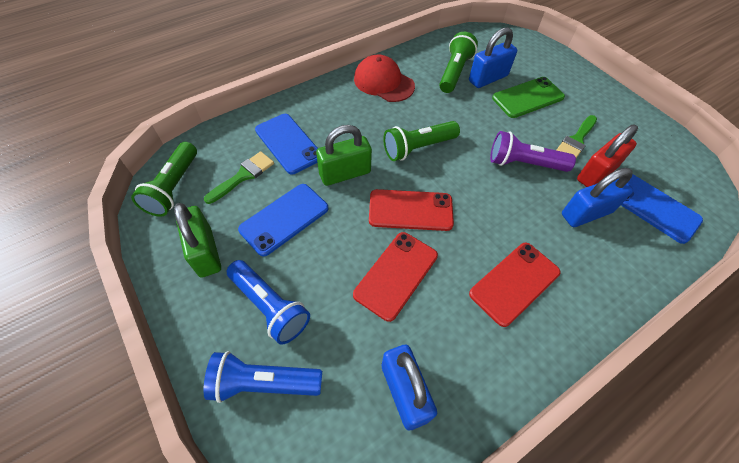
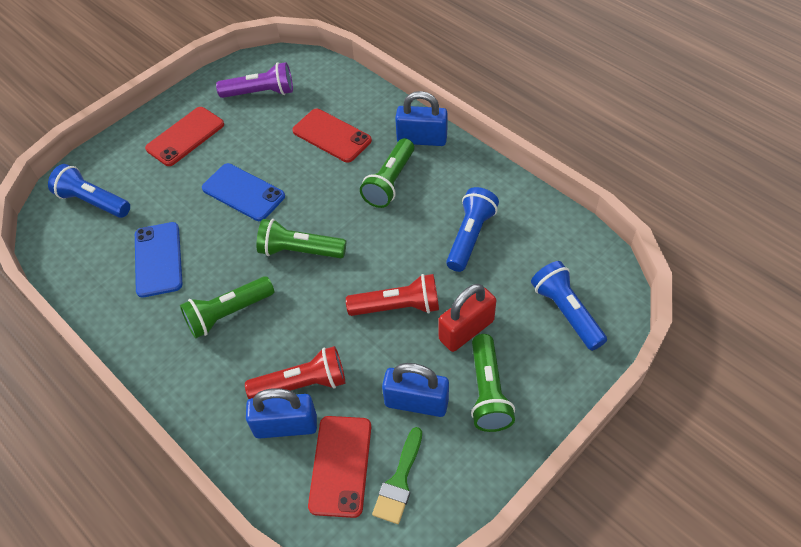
blue flashlight: 2 -> 3
blue phone: 3 -> 2
green brush: 2 -> 1
green flashlight: 3 -> 4
green padlock: 2 -> 0
green phone: 1 -> 0
red cap: 1 -> 0
red flashlight: 0 -> 2

